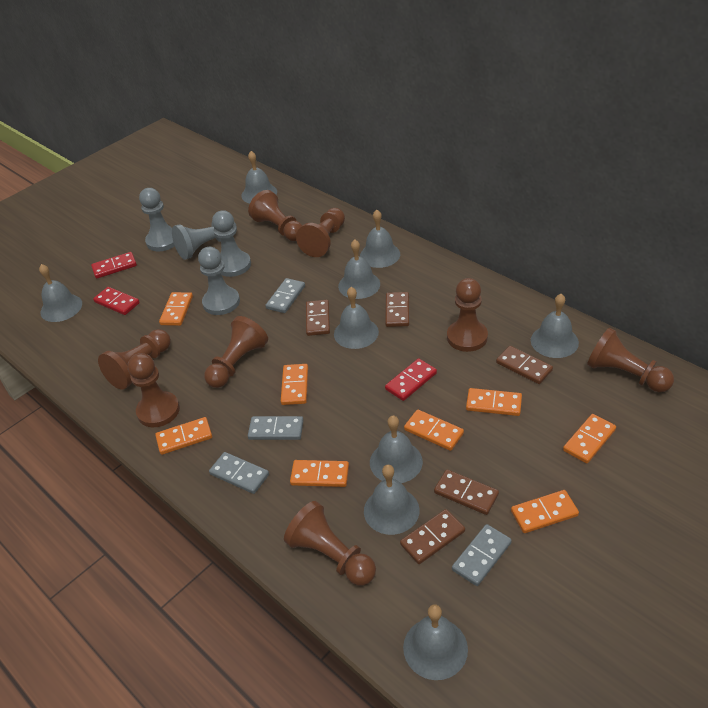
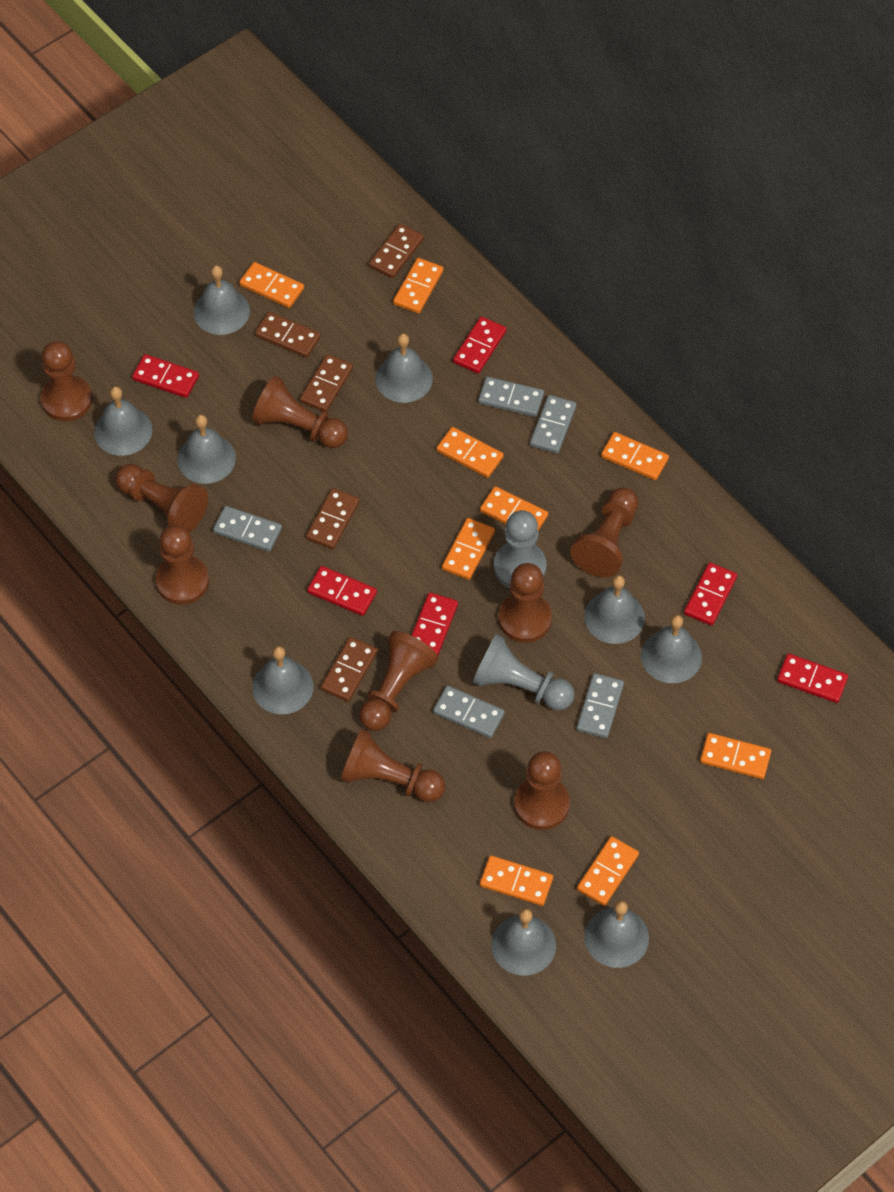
brown pawn: 8 -> 9
grey domino: 4 -> 5
grey pawn: 4 -> 2
orange domino: 8 -> 9
red domino: 3 -> 6

